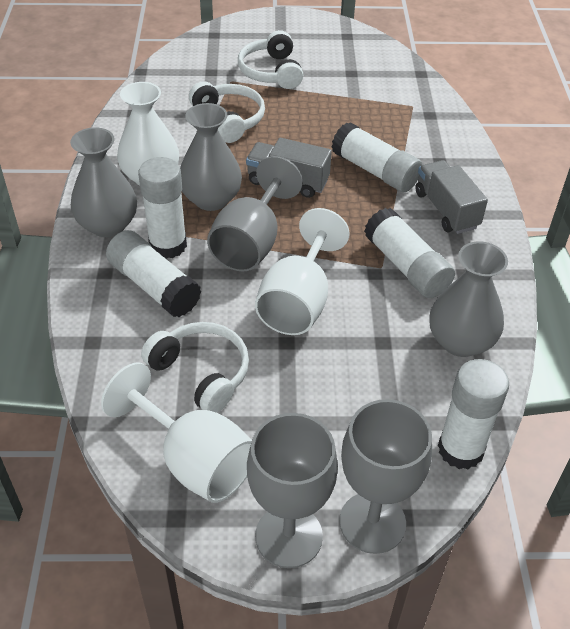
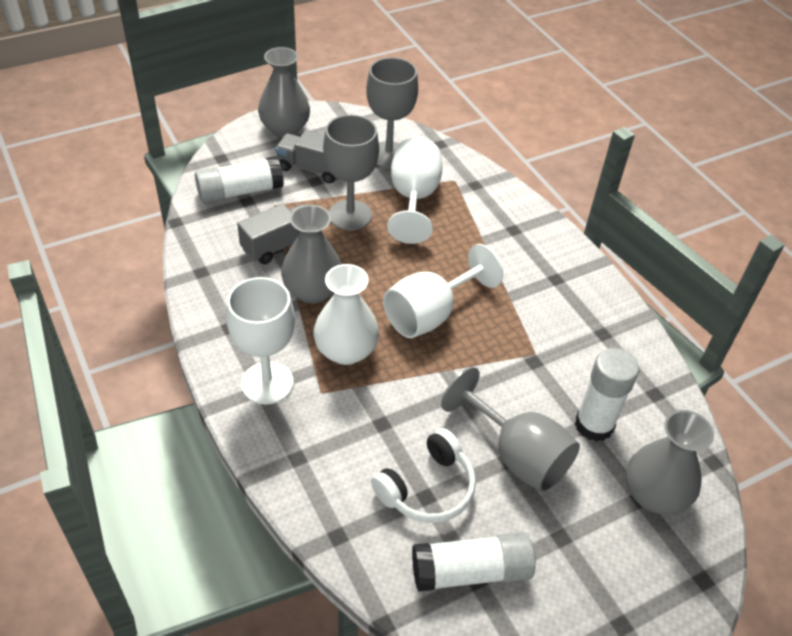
white glue stick: 5 -> 3
white goblet: 2 -> 3
white headphones: 3 -> 1

